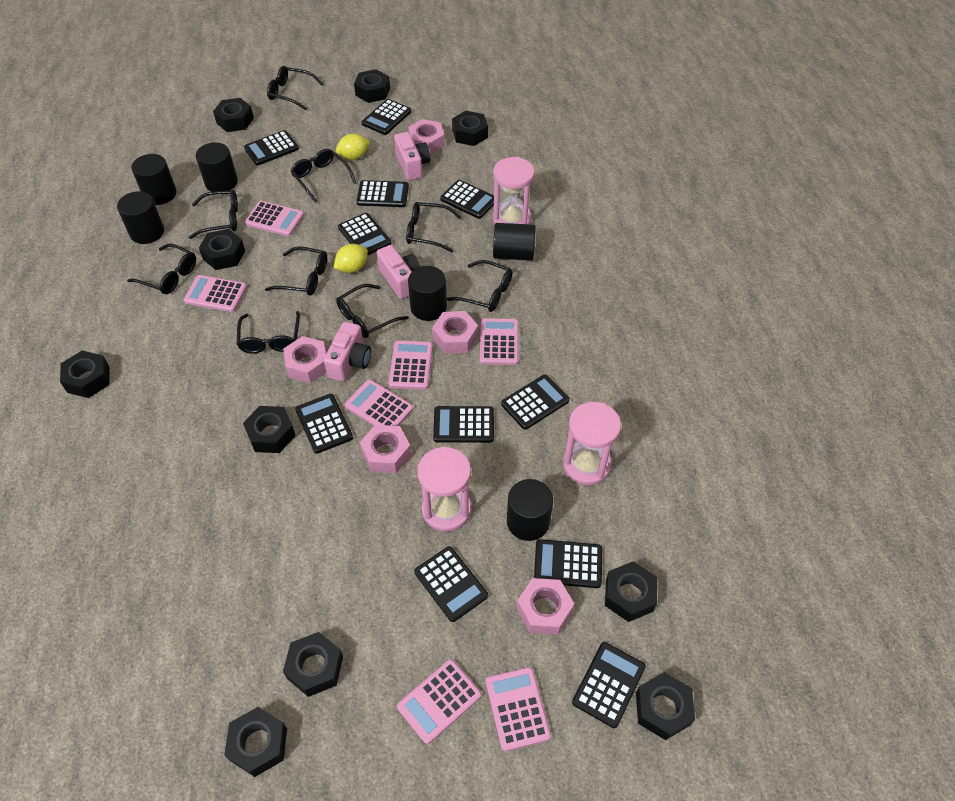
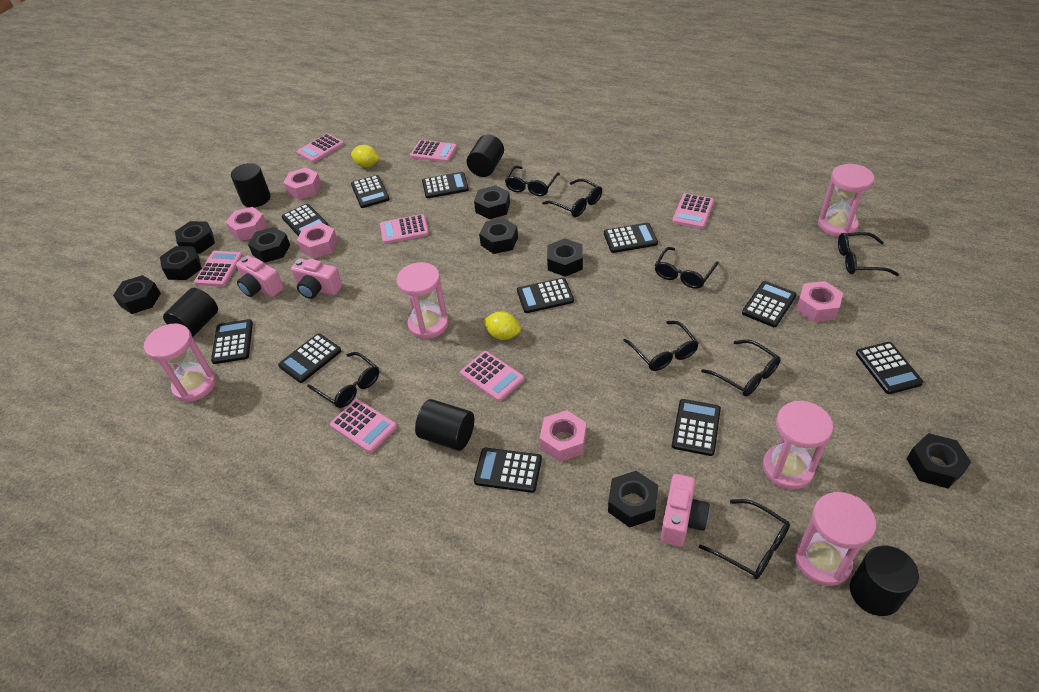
black cylinder: 6 -> 5
black glasses: 9 -> 8
black nut: 10 -> 9
pink hourglass: 3 -> 5

